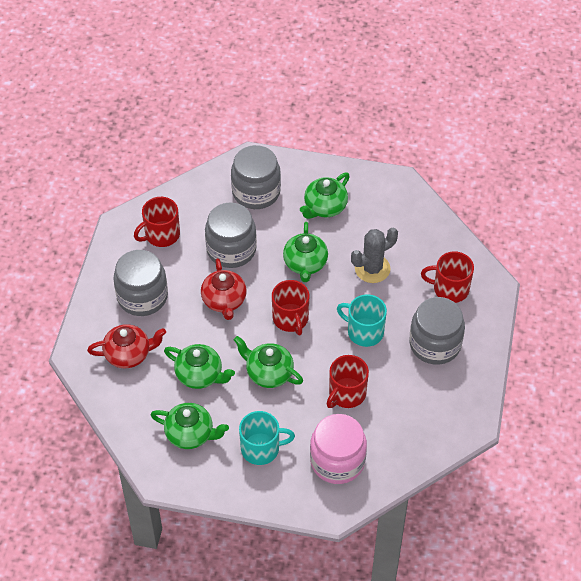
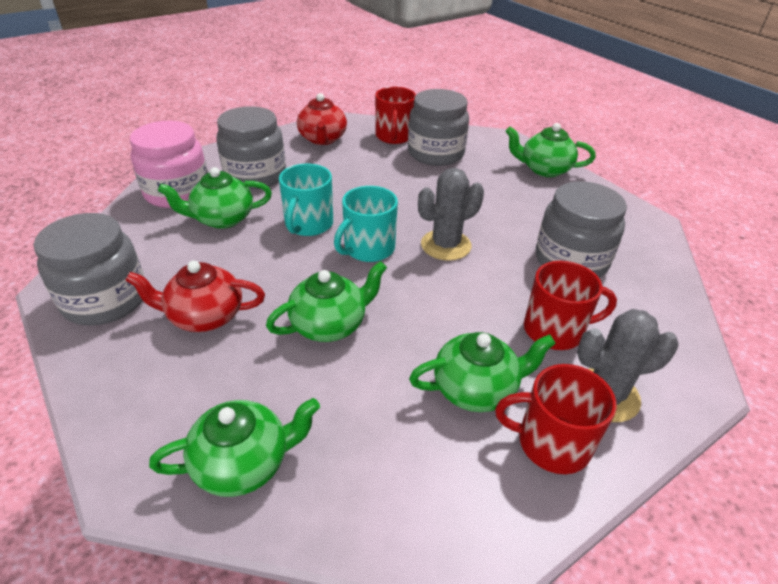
grey cactus: 1 -> 2
red mug: 4 -> 3

